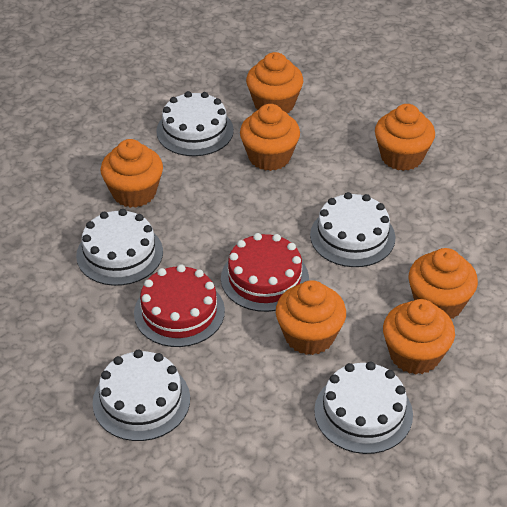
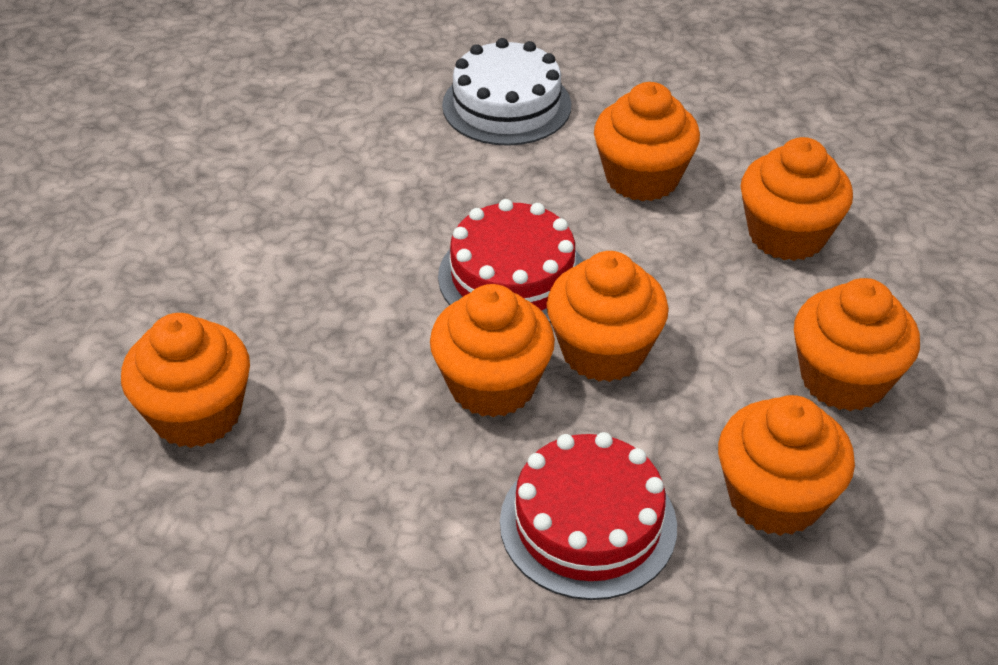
white cake: 5 -> 1

